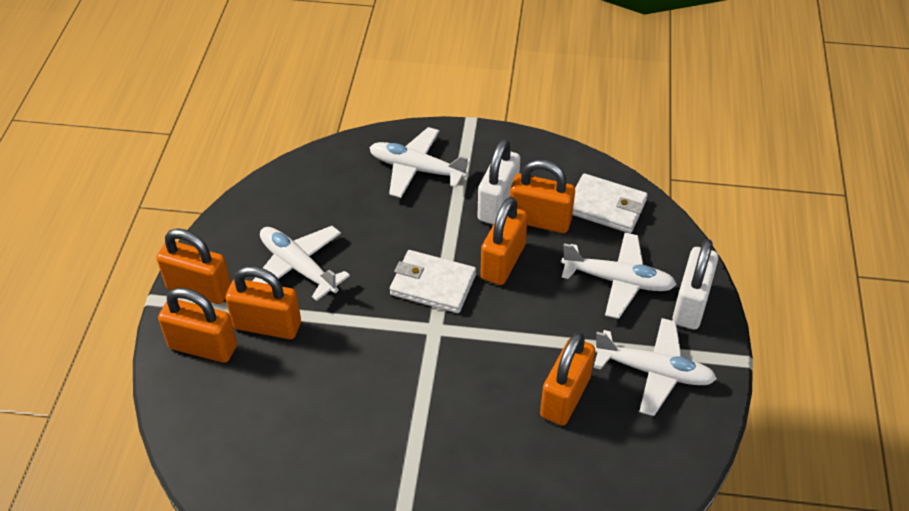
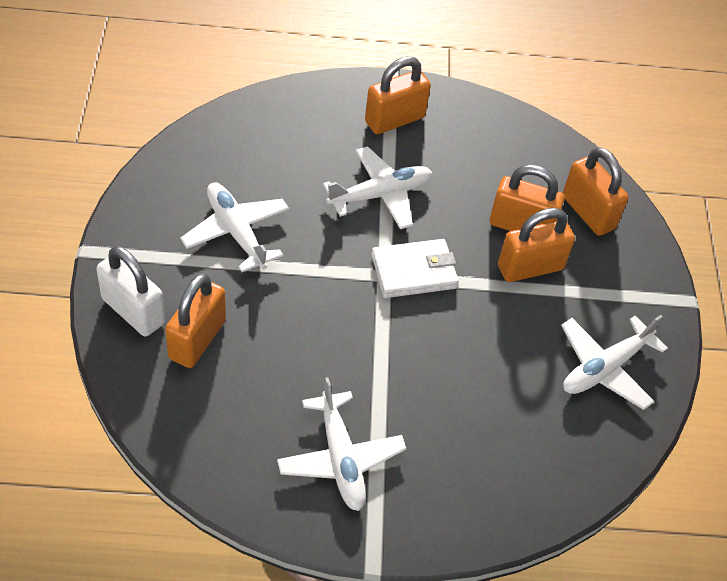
orange padlock: 6 -> 5
white padlock: 2 -> 1
white wallet: 2 -> 1

